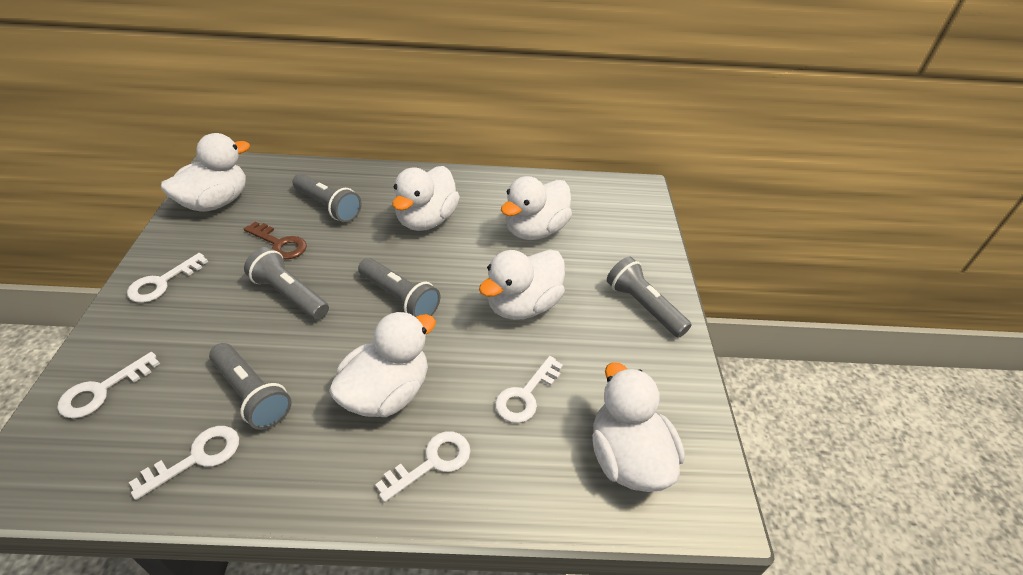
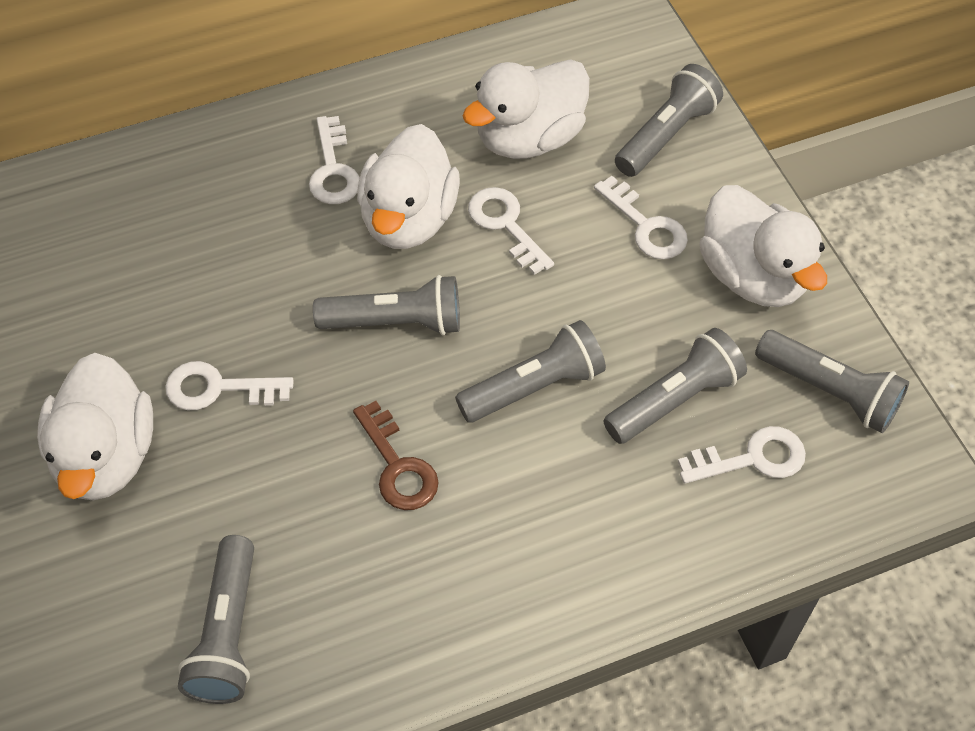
grey flashlight: 5 -> 6
white duck: 6 -> 4

